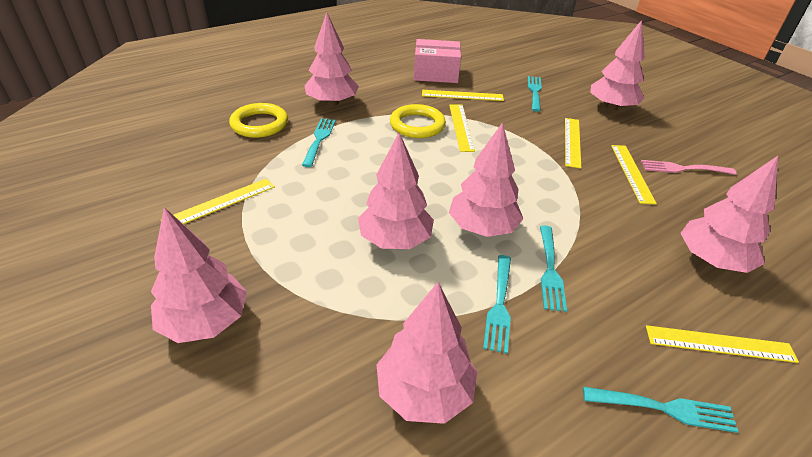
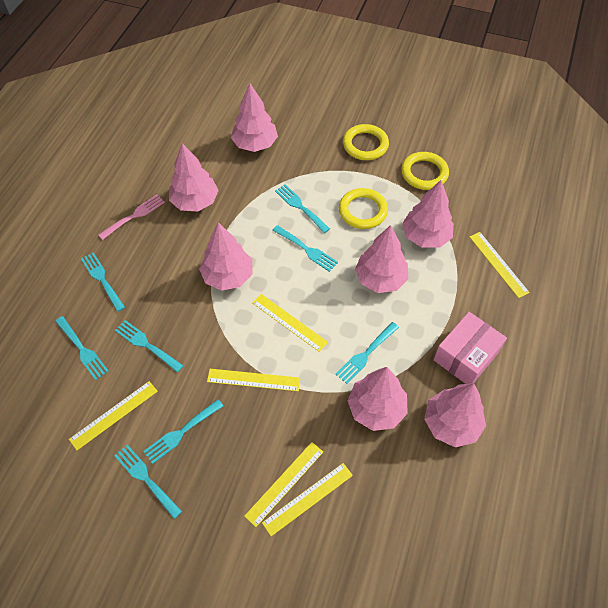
turquoise fork: 5 -> 8
yellow ring: 2 -> 3

